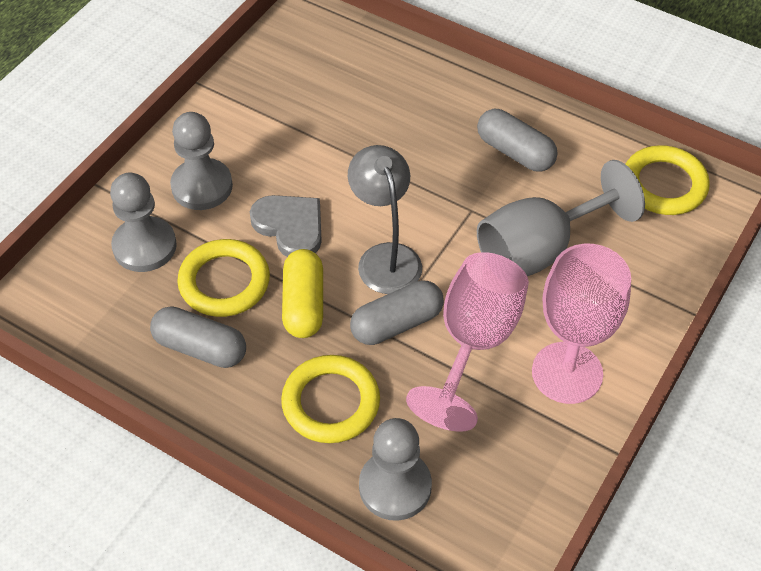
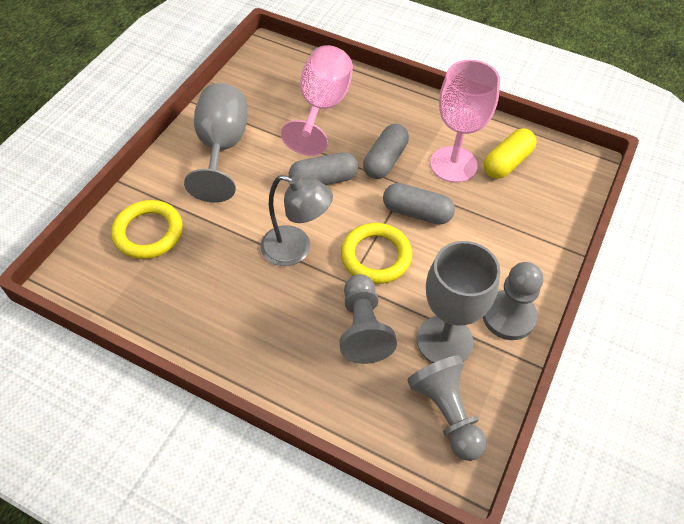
grey goblet: 1 -> 2
grey heart: 1 -> 0
yellow ring: 3 -> 2

